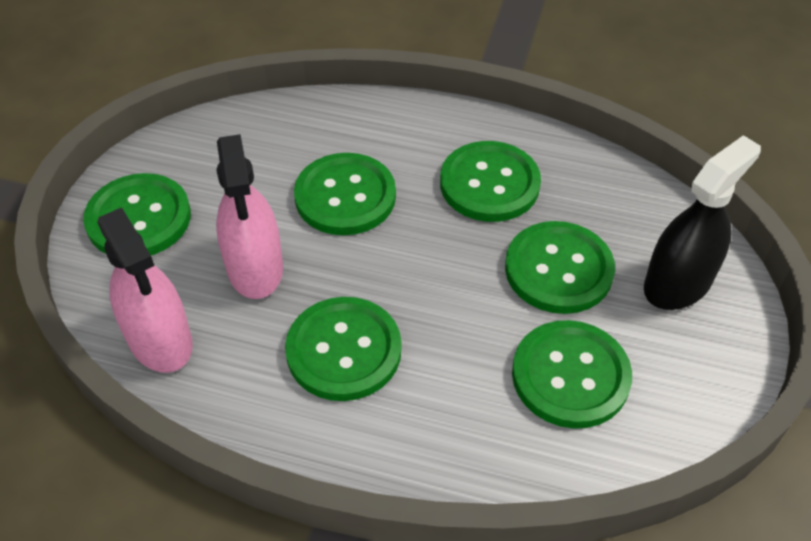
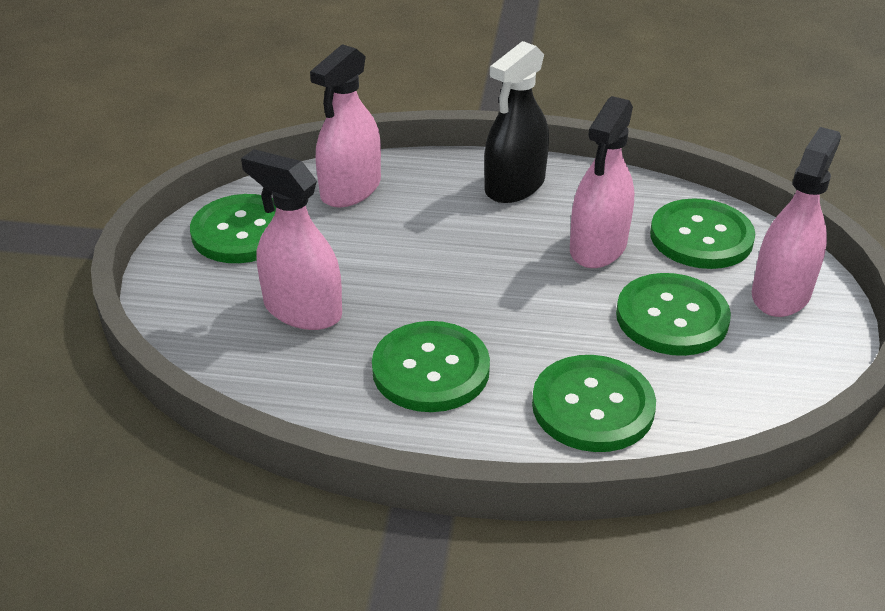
green button: 6 -> 5
pink spray bottle: 2 -> 4

